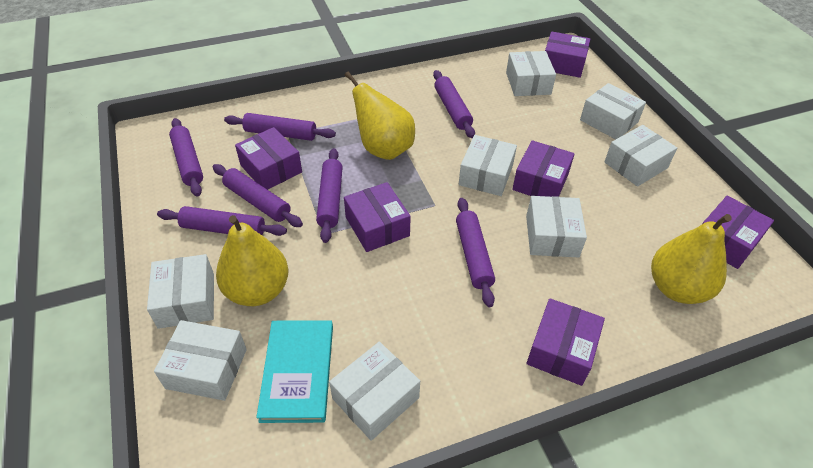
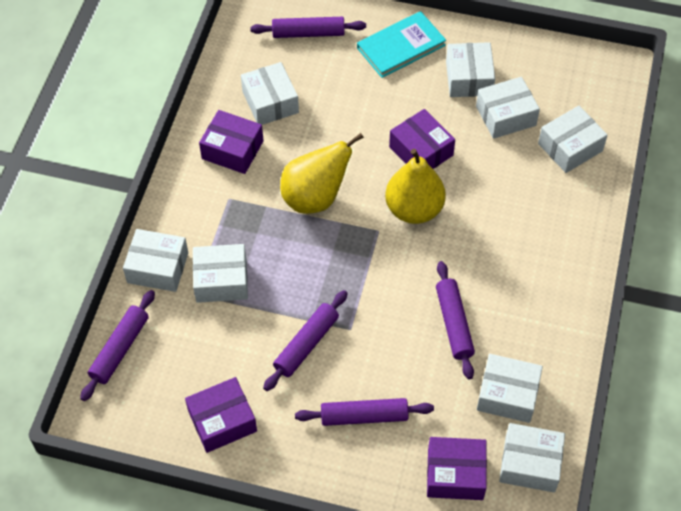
purple box: 6 -> 4
purple rolling pin: 7 -> 5
yellow pear: 3 -> 2

